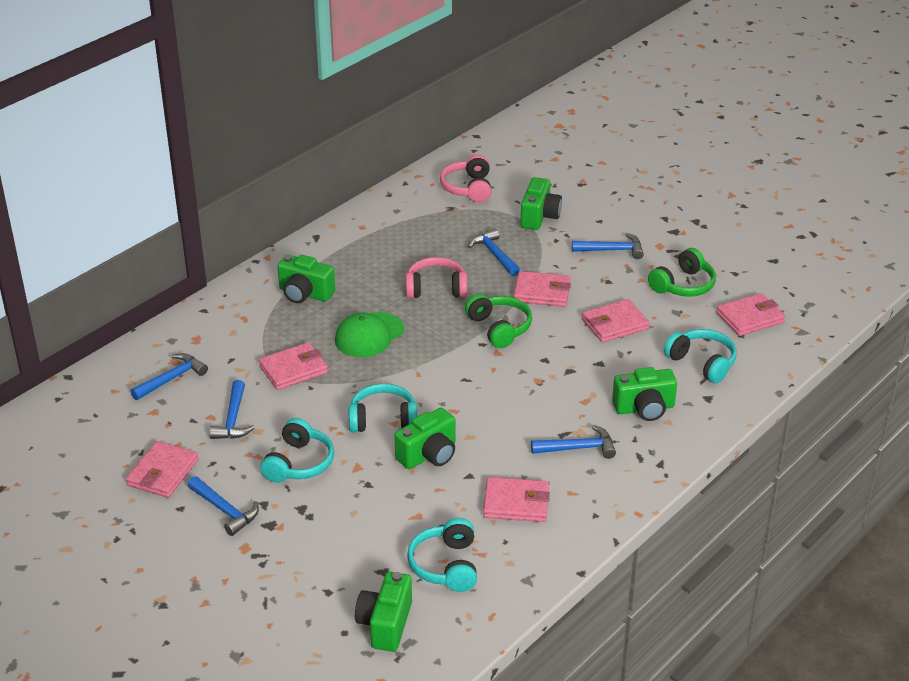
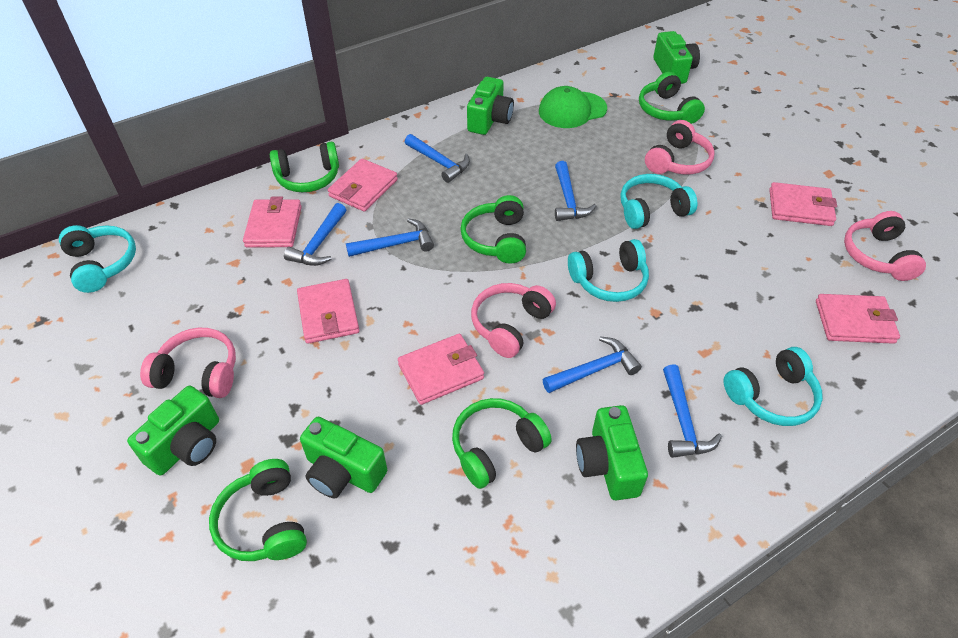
green headphones: 2 -> 5
pink headphones: 2 -> 4

